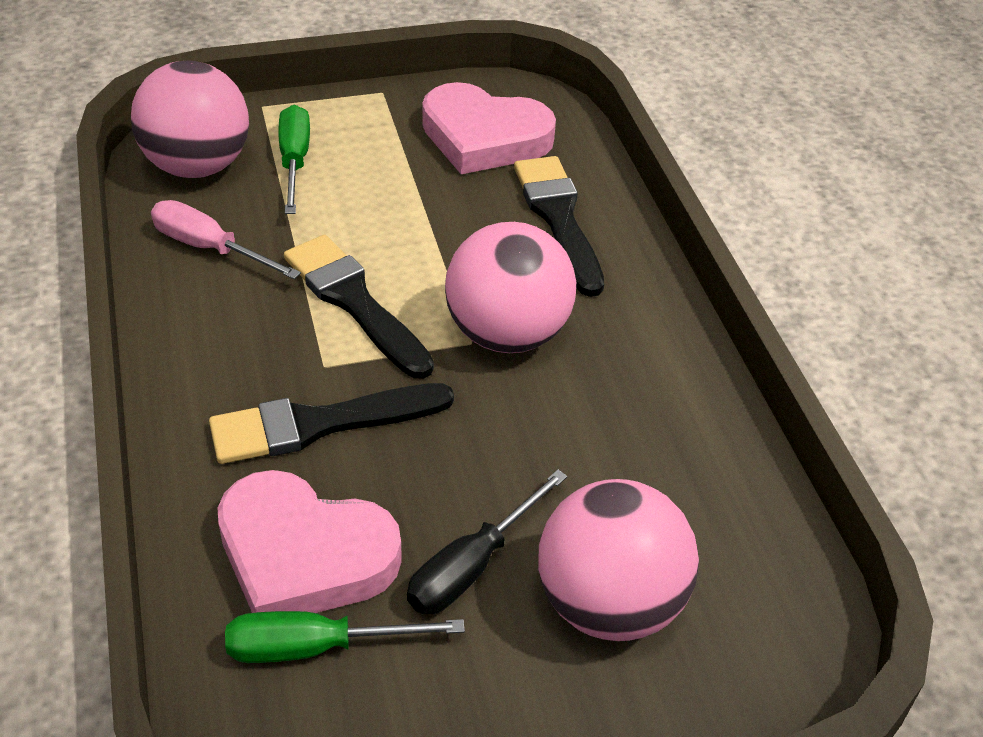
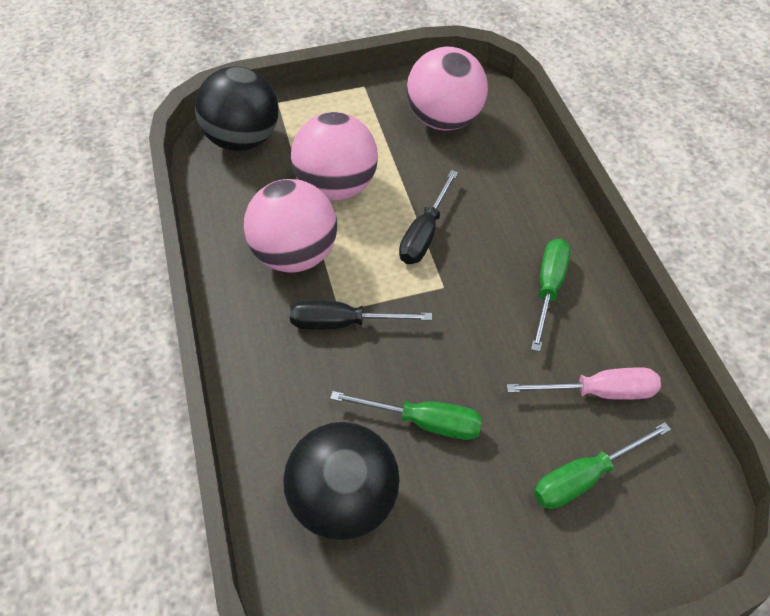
black ball: 0 -> 2
black brush: 3 -> 0
black screwdriver: 1 -> 2
green screwdriver: 2 -> 3
pink heart: 2 -> 0

